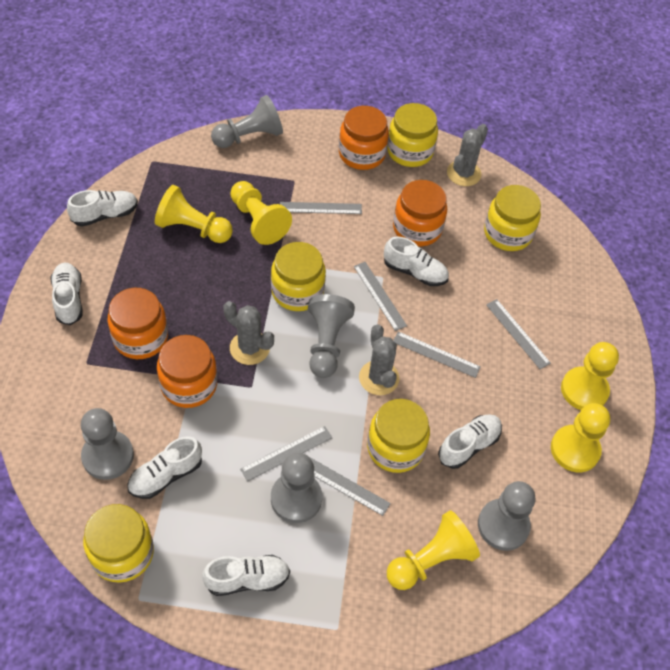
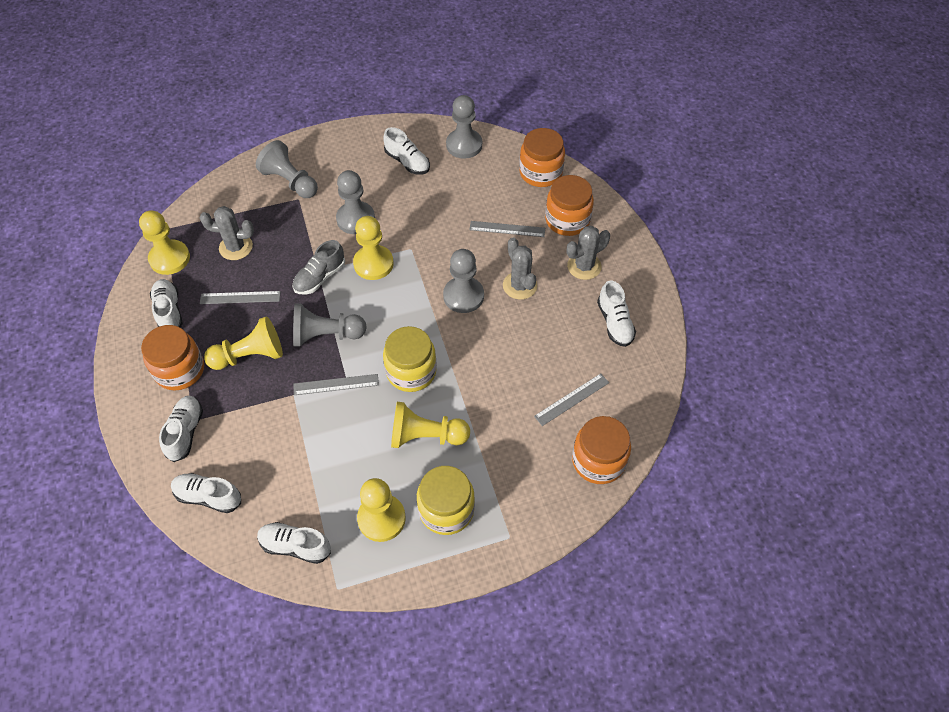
grey ruler: 6 -> 4
grey shoe: 0 -> 1
yellow jar: 5 -> 2

